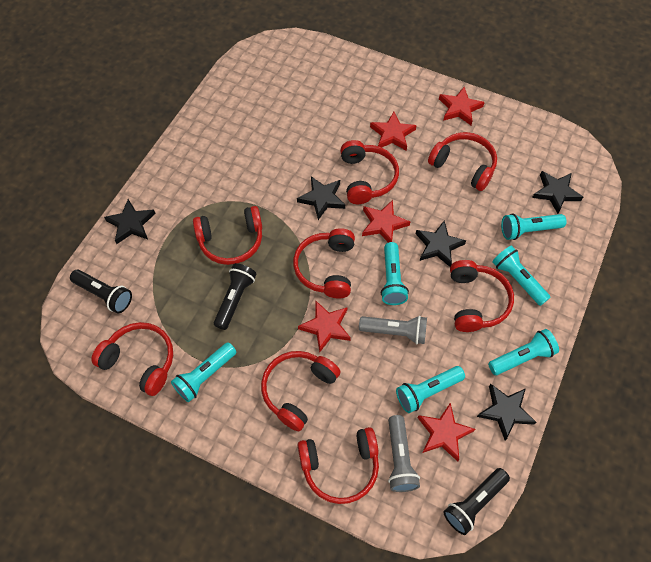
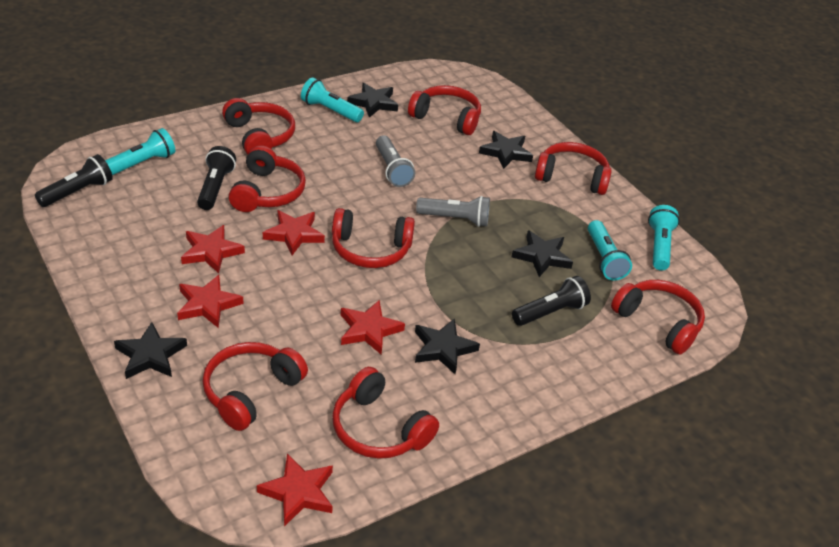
turquoise flashlight: 6 -> 4

